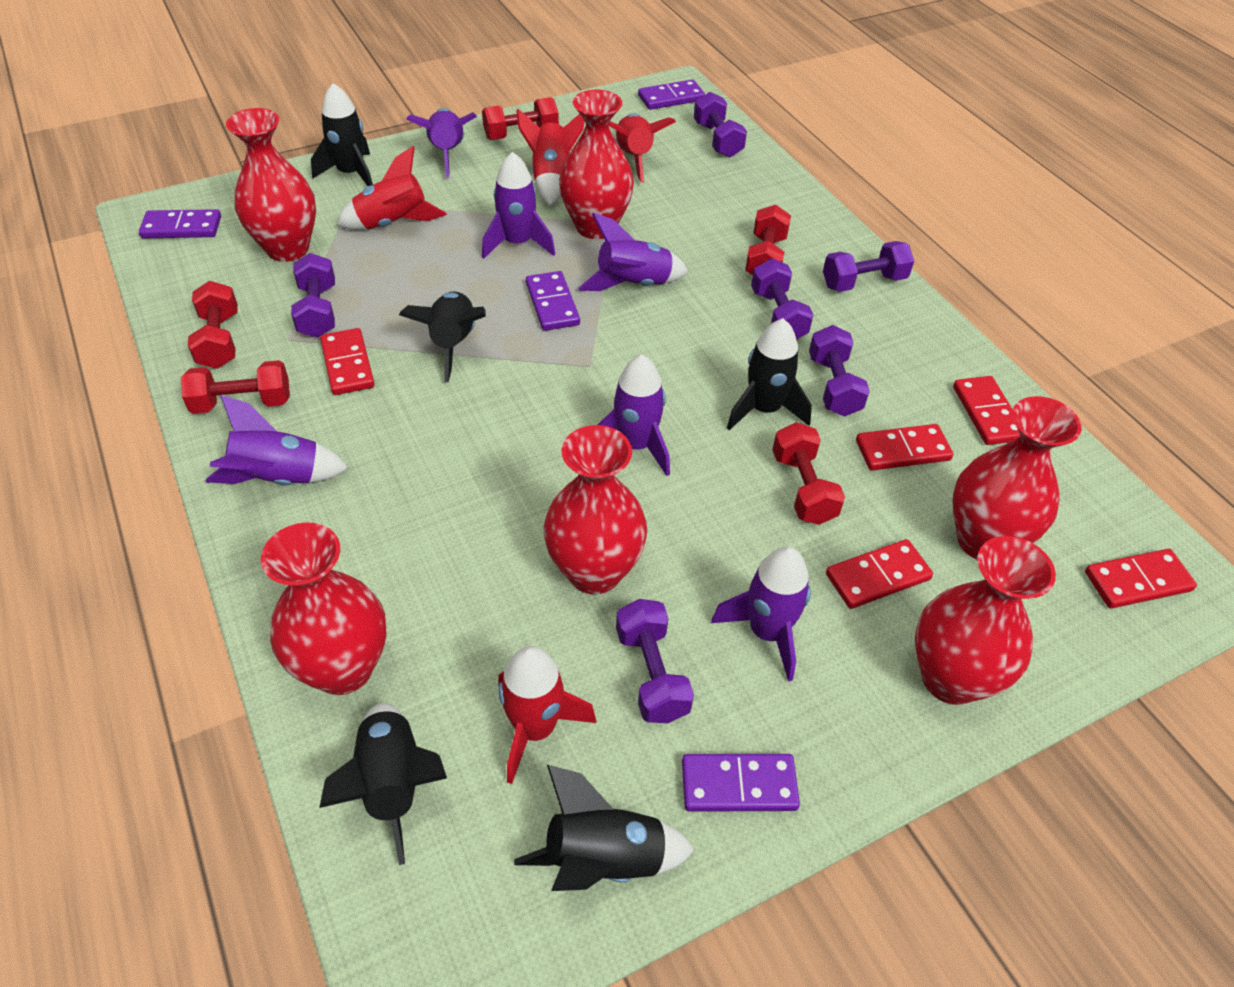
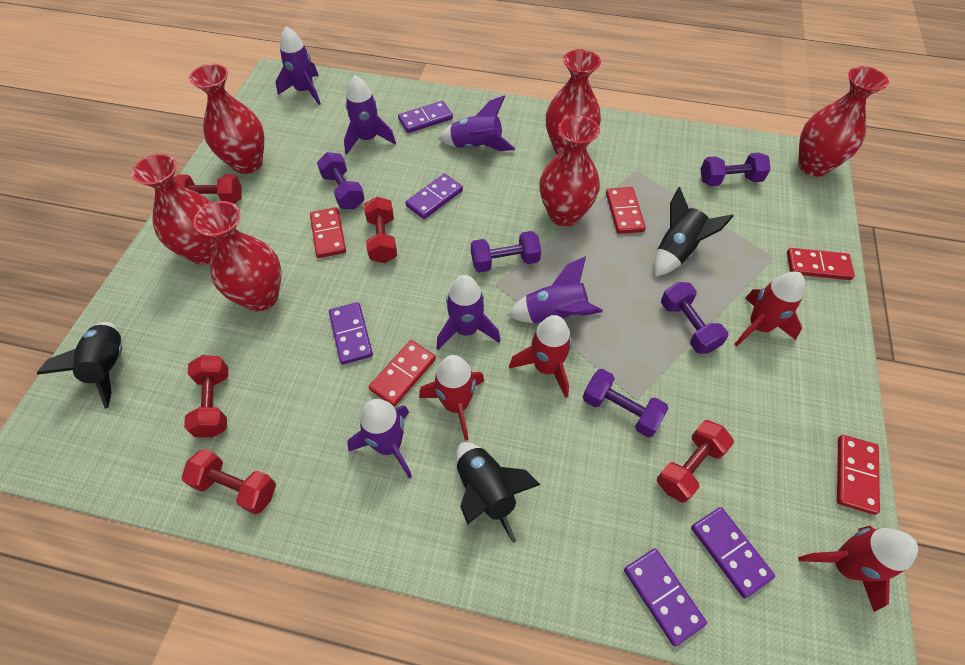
black rocket: 5 -> 3
purple domino: 4 -> 5
purple dumbbell: 6 -> 5

